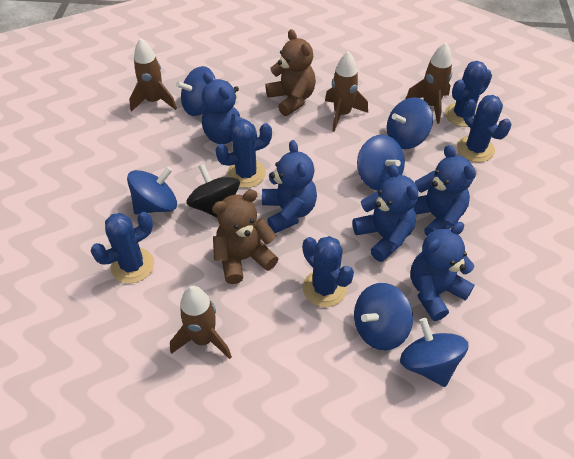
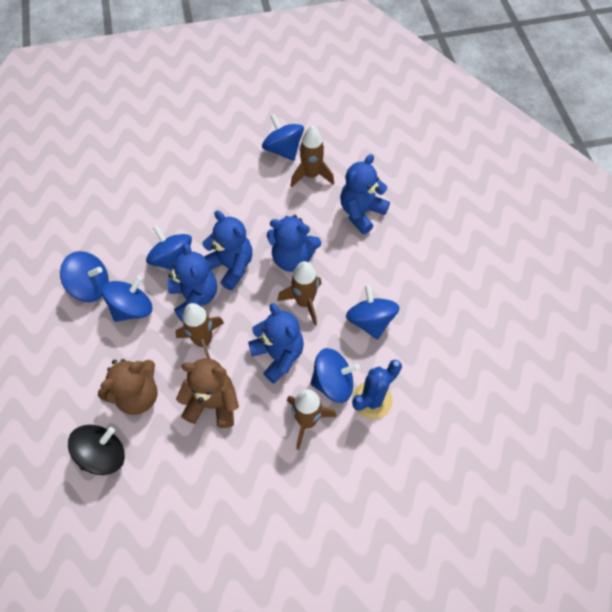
blue cactus: 5 -> 1

